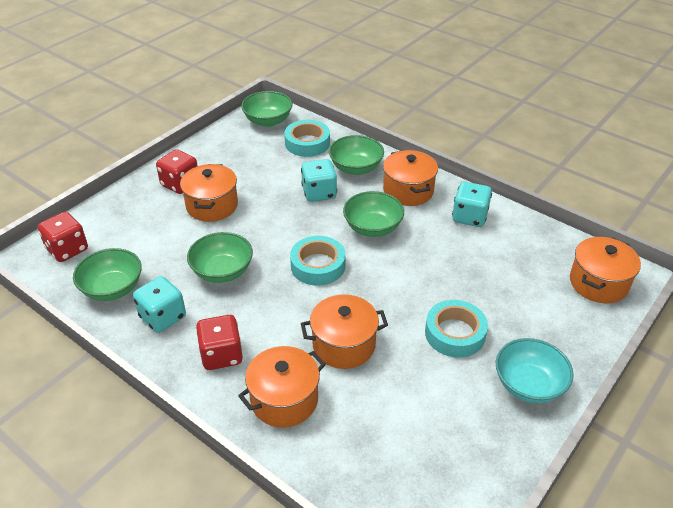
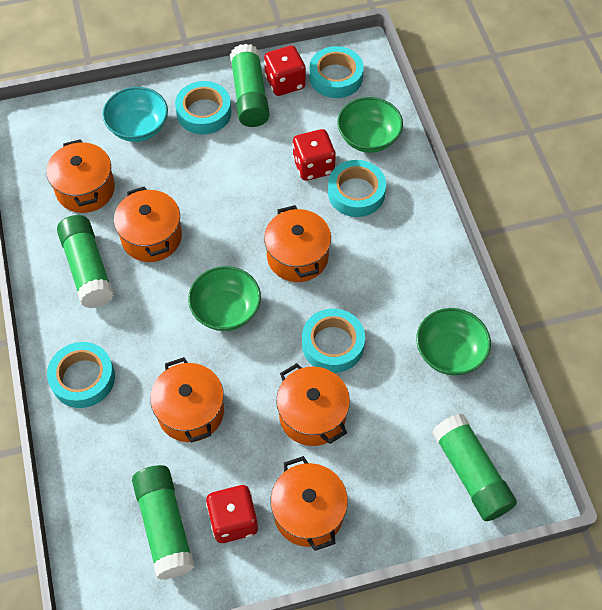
green bowl: 5 -> 3
green glue stick: 0 -> 4
orange pot: 5 -> 6
turquoise dice: 3 -> 0
turquoise tape: 3 -> 5

